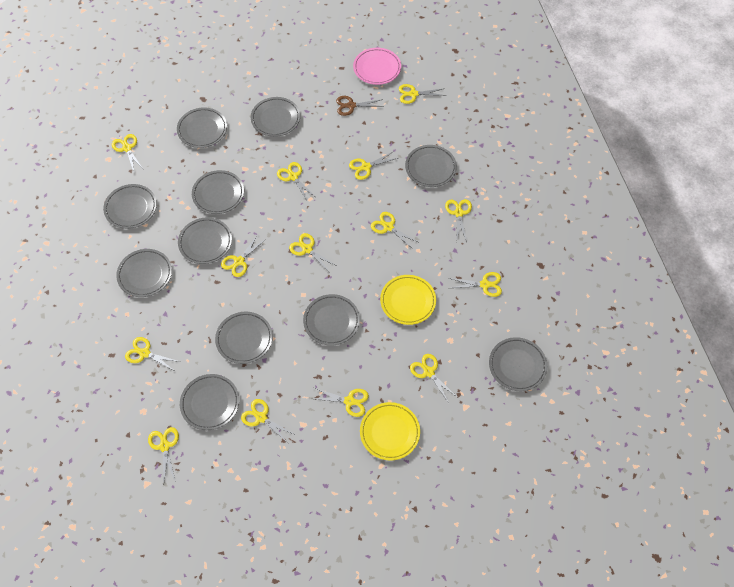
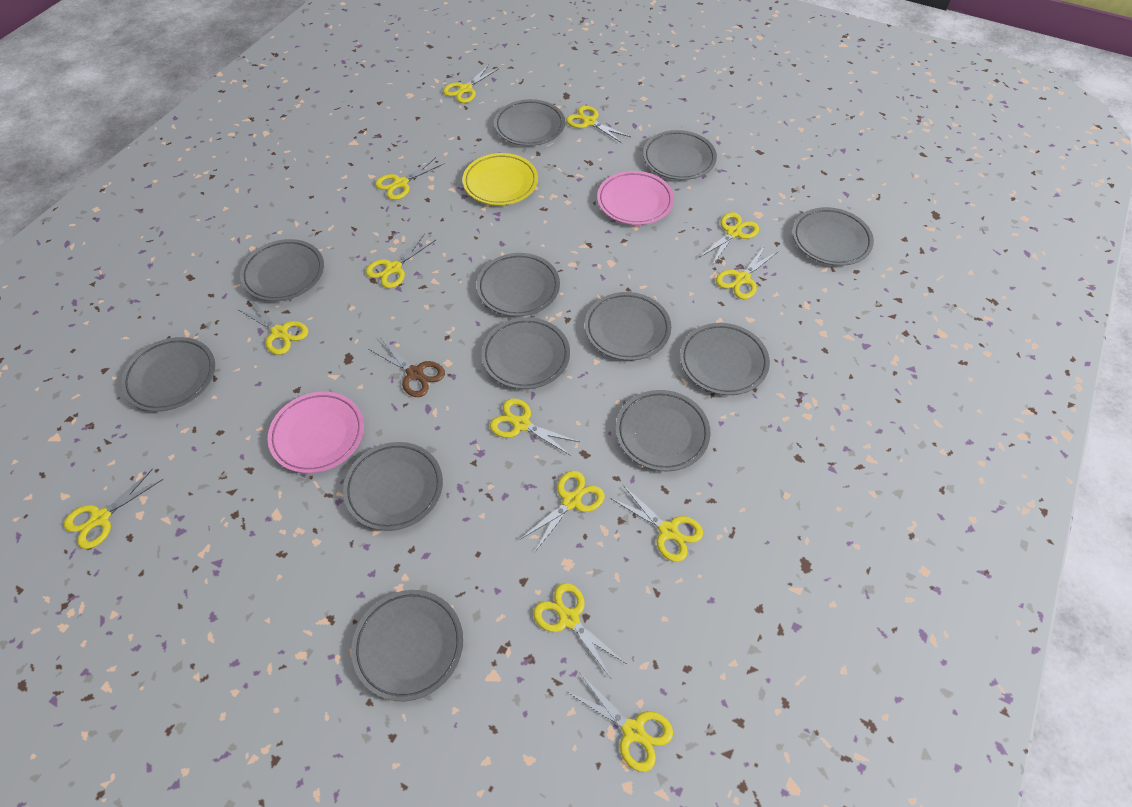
grey plate: 11 -> 12
pink plate: 1 -> 2
yellow plate: 2 -> 1
yellow scissors: 14 -> 13

